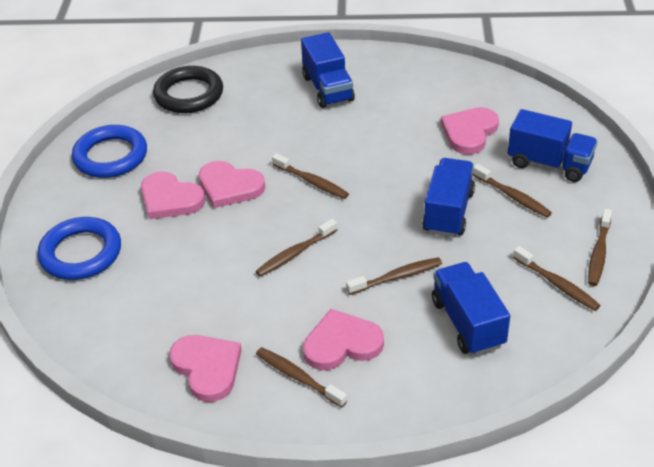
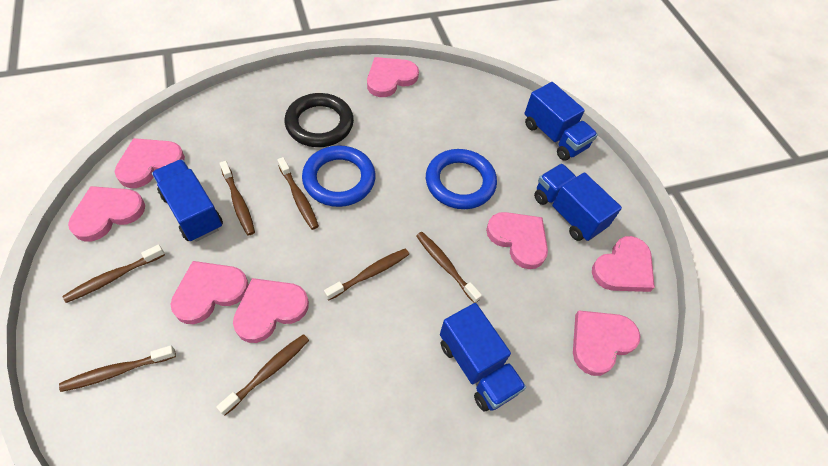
pink heart: 5 -> 8

